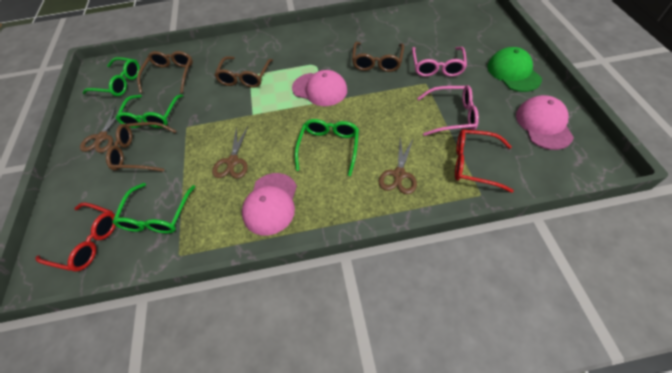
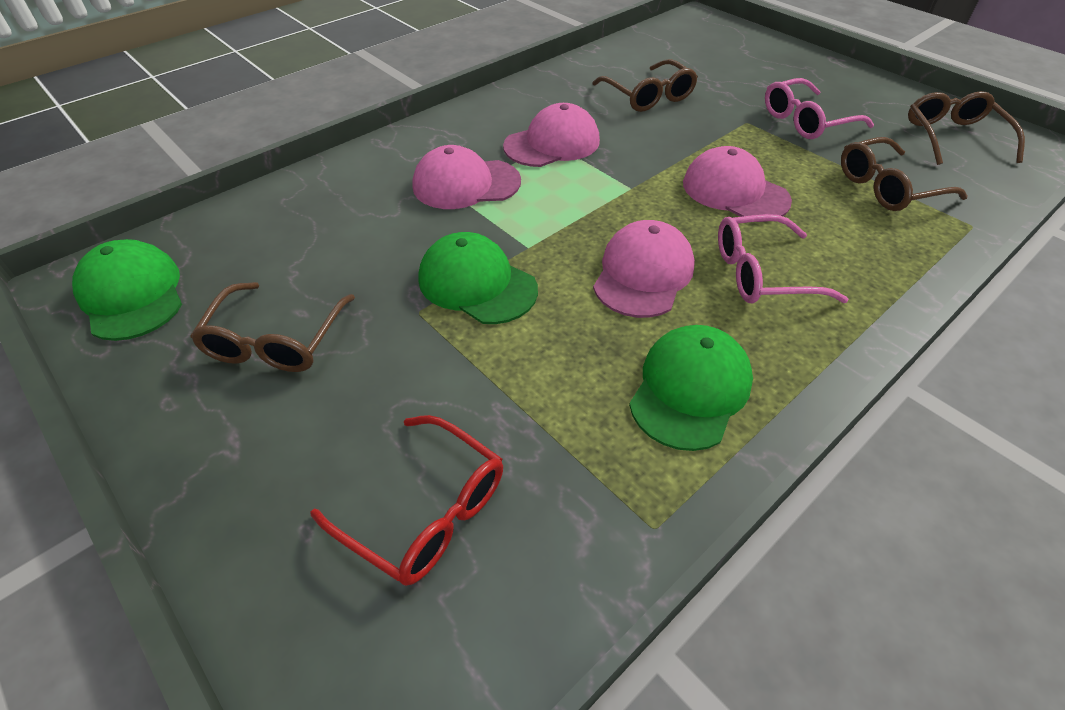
brown scissors: 3 -> 0
green cap: 1 -> 3
green glasses: 4 -> 0
pink cap: 3 -> 4
red glasses: 2 -> 1

